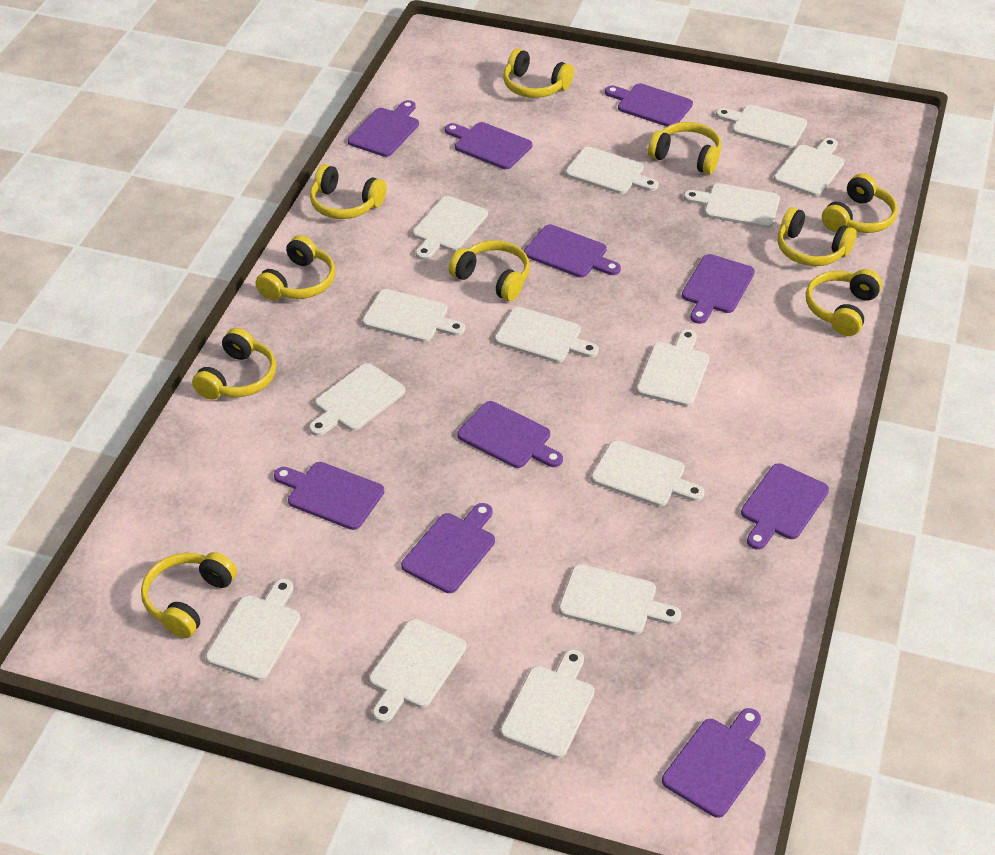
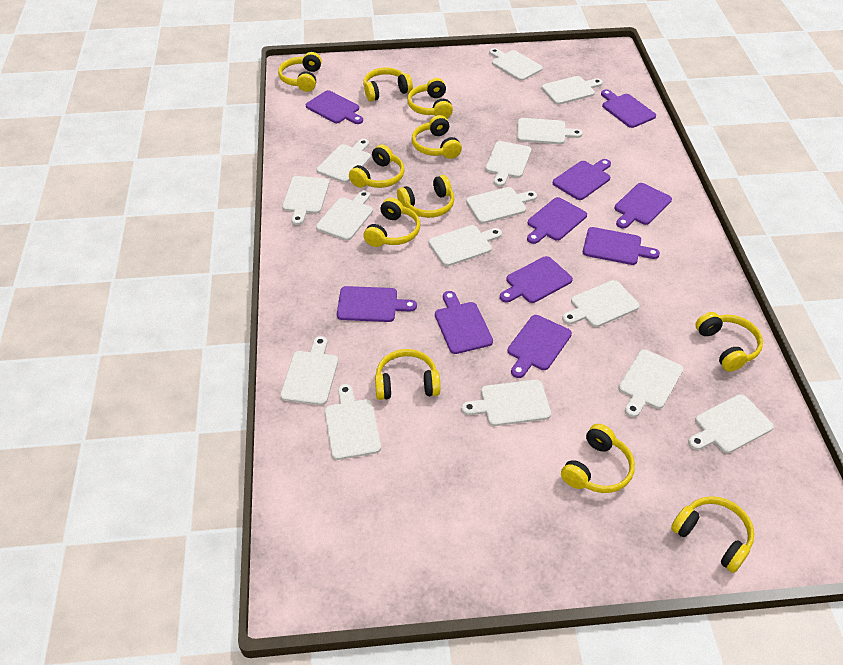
white cutting board: 14 -> 15
yellow headphones: 10 -> 11

